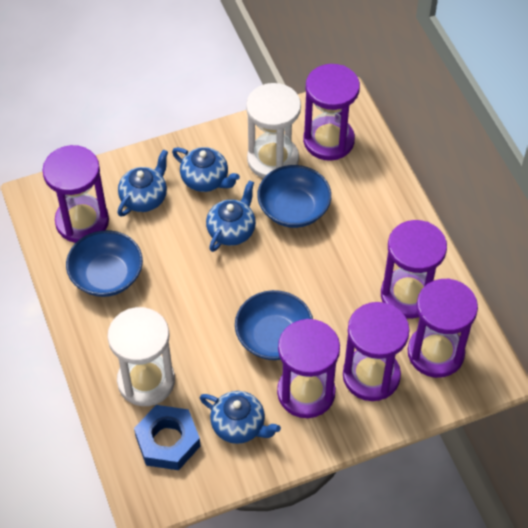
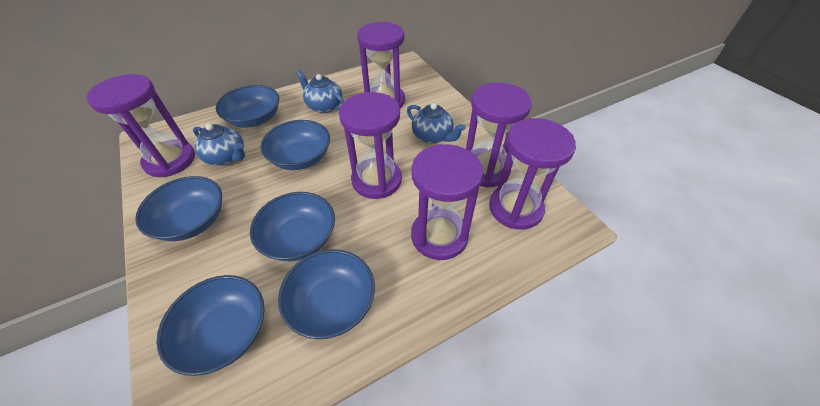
blue bowl: 3 -> 6
blue nut: 1 -> 0
blue teapot: 4 -> 3
white hourglass: 2 -> 0

